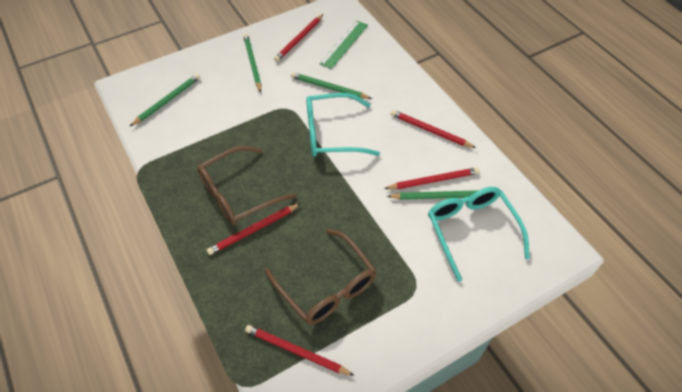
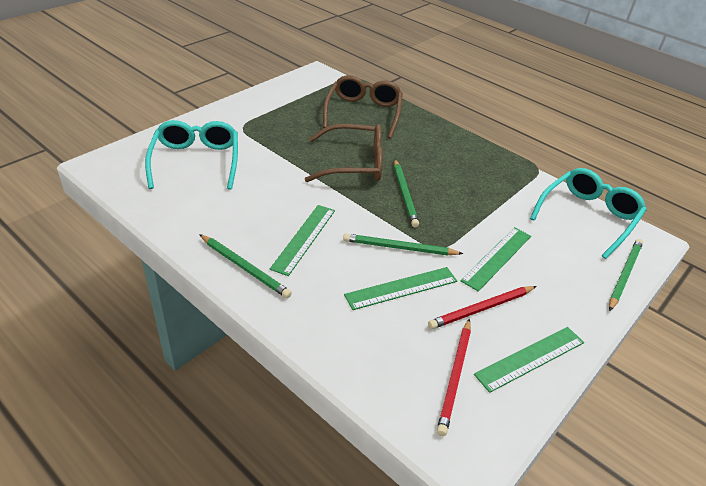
green ruler: 1 -> 4
red pencil: 5 -> 2

